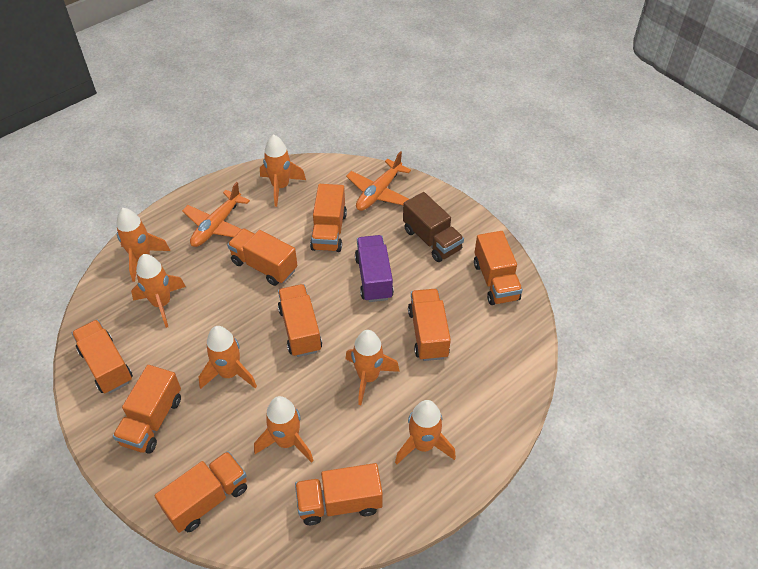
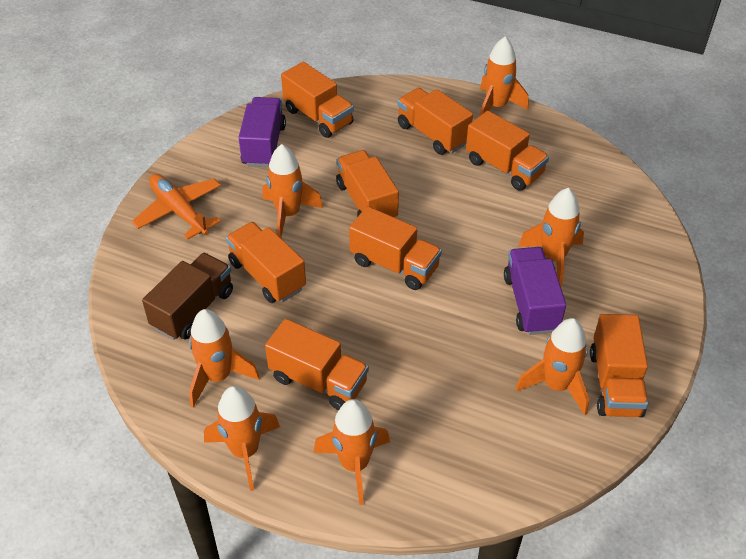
orange plane: 2 -> 1
orange truck: 9 -> 8
purple truck: 1 -> 2

